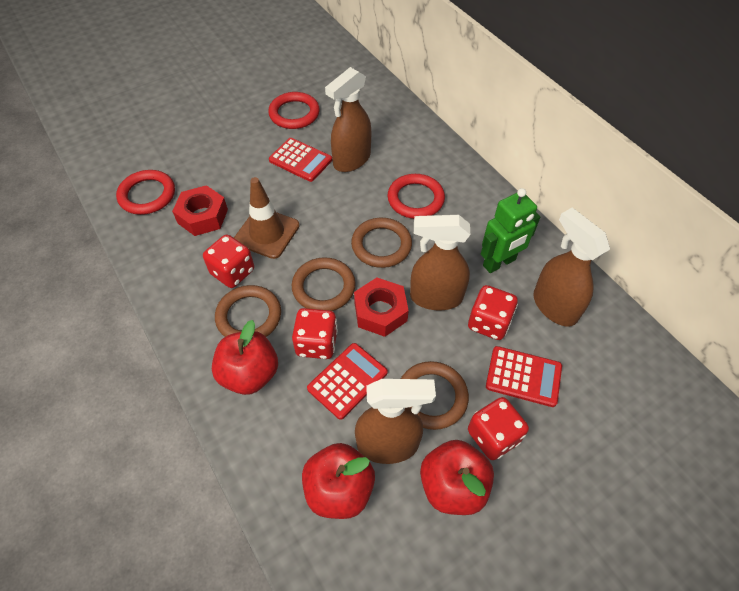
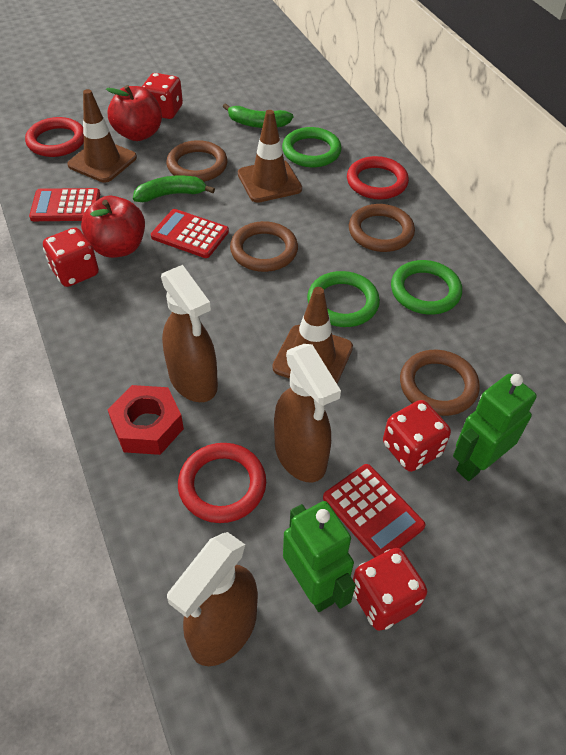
brown spray bottle: 4 -> 3
brown traffic cone: 1 -> 3
green banana: 0 -> 2
green ring: 0 -> 3
green robot: 1 -> 2
red apple: 3 -> 2
red nut: 2 -> 1

